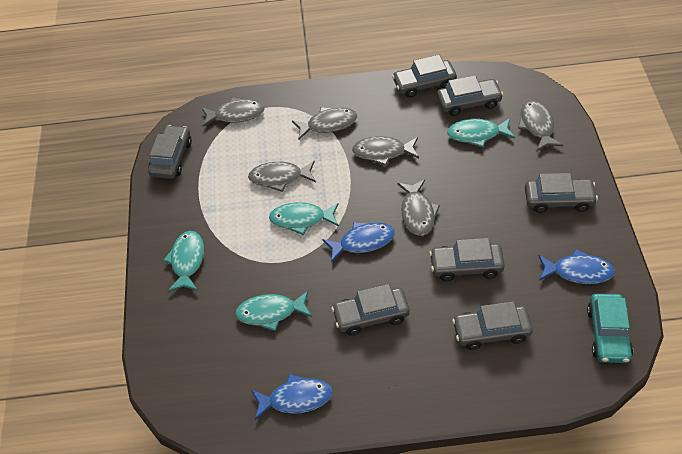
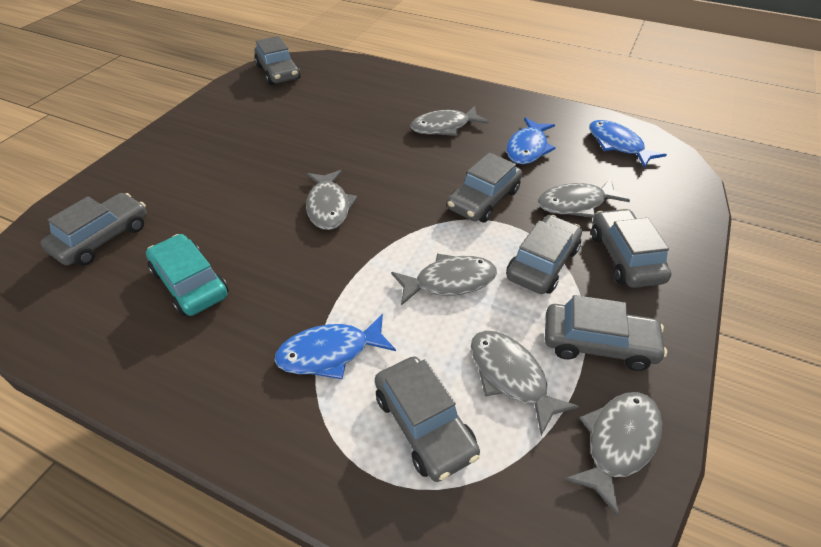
turquoise fish: 4 -> 0

